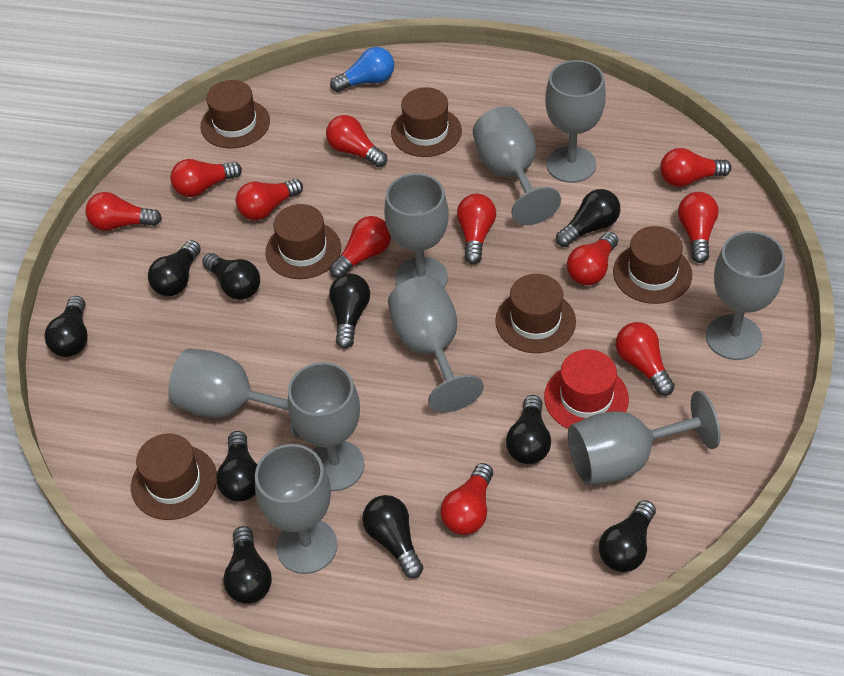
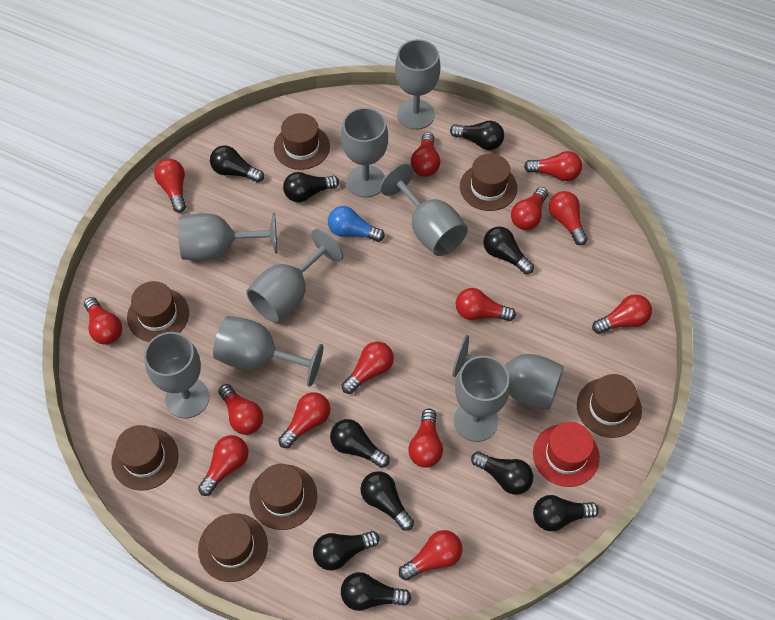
brown hat: 6 -> 7
red light bulb: 11 -> 14

